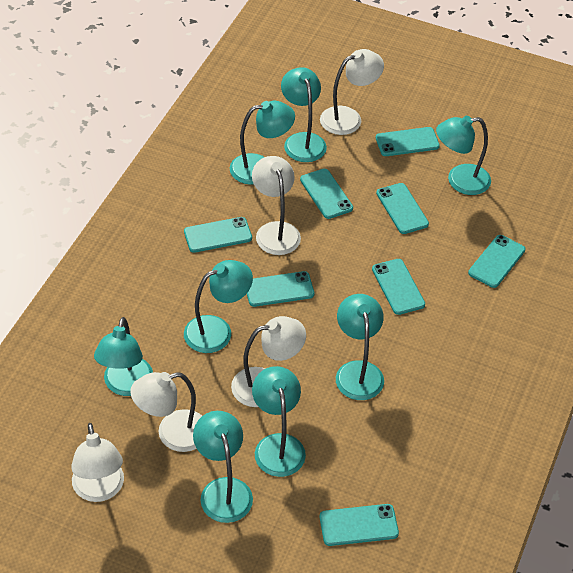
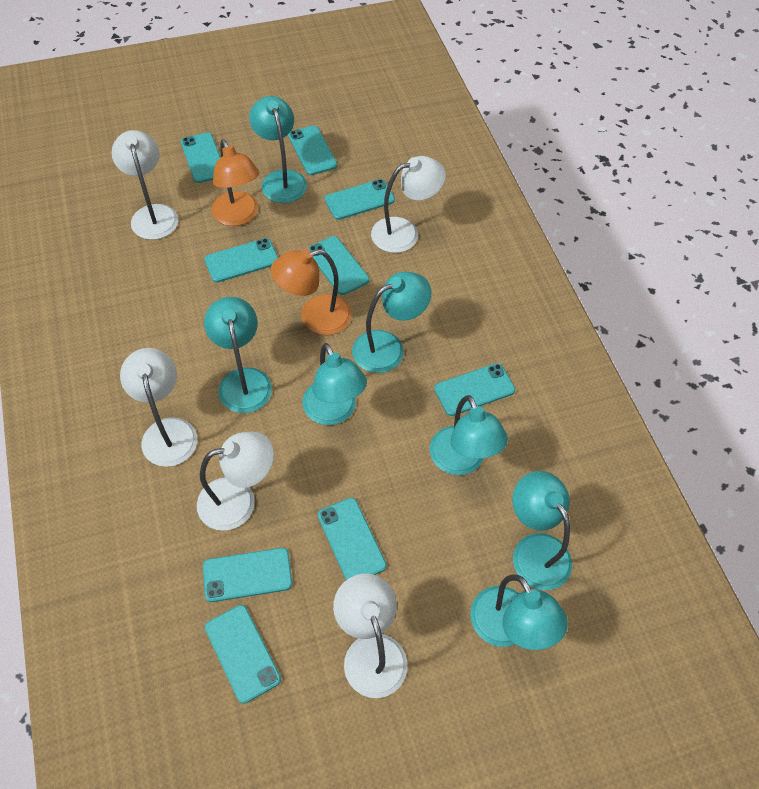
orange lamp: 0 -> 2
turquoise lamp: 8 -> 7
turquoise phone: 8 -> 9

